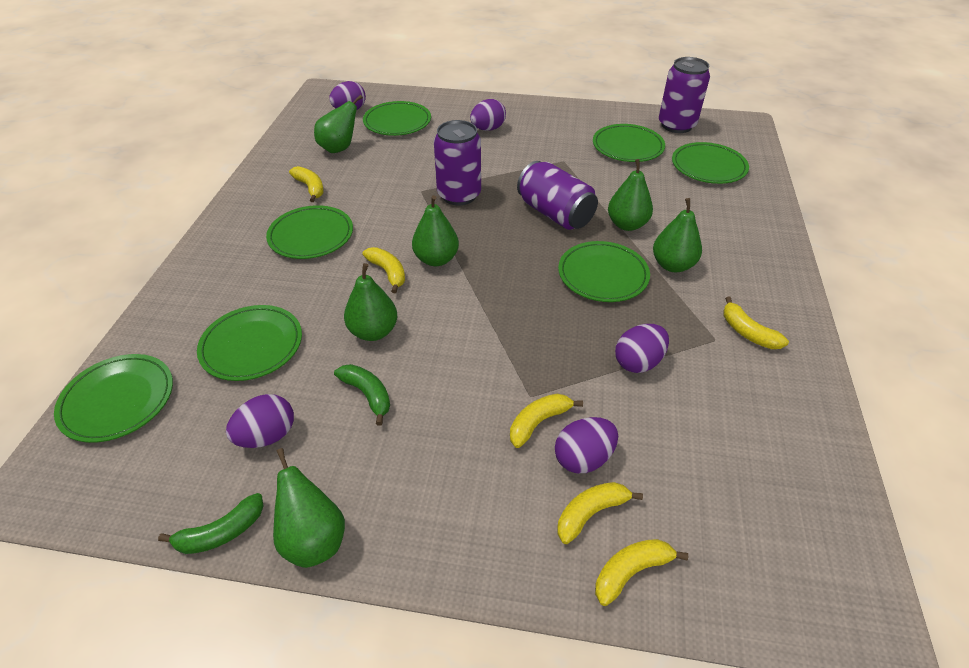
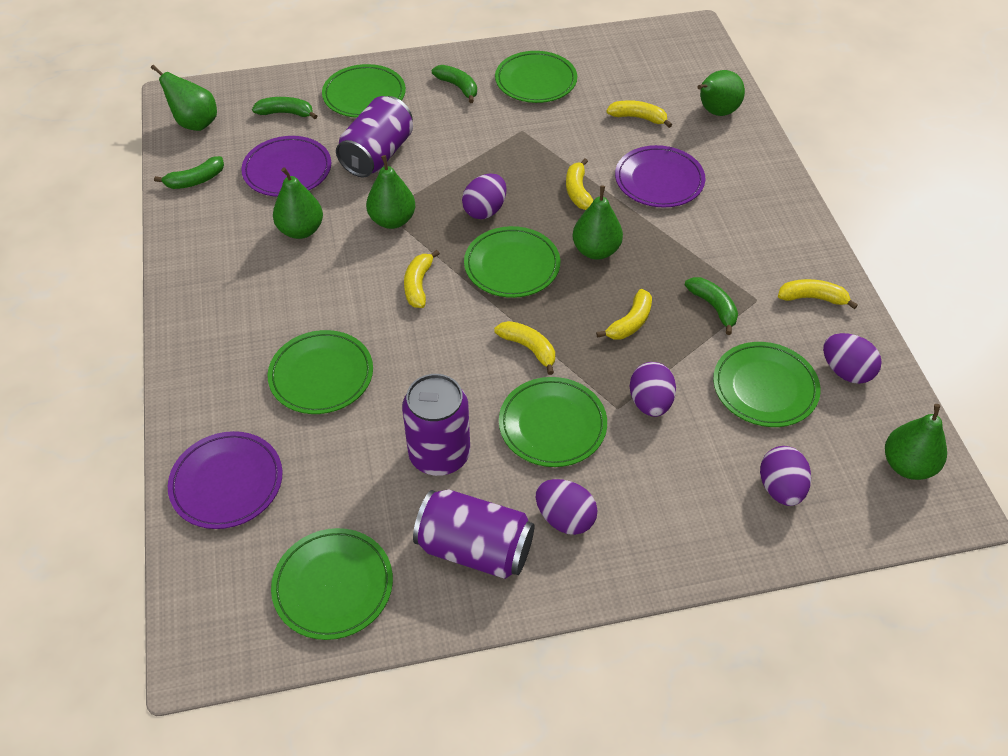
green banana: 2 -> 4
purple plate: 0 -> 3

